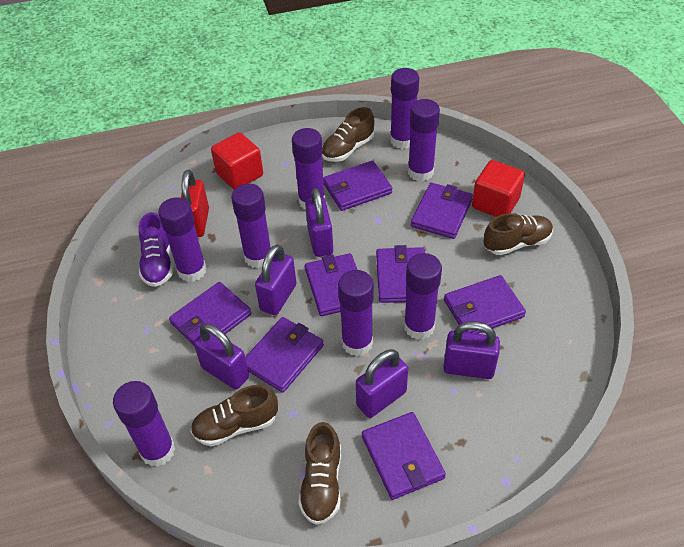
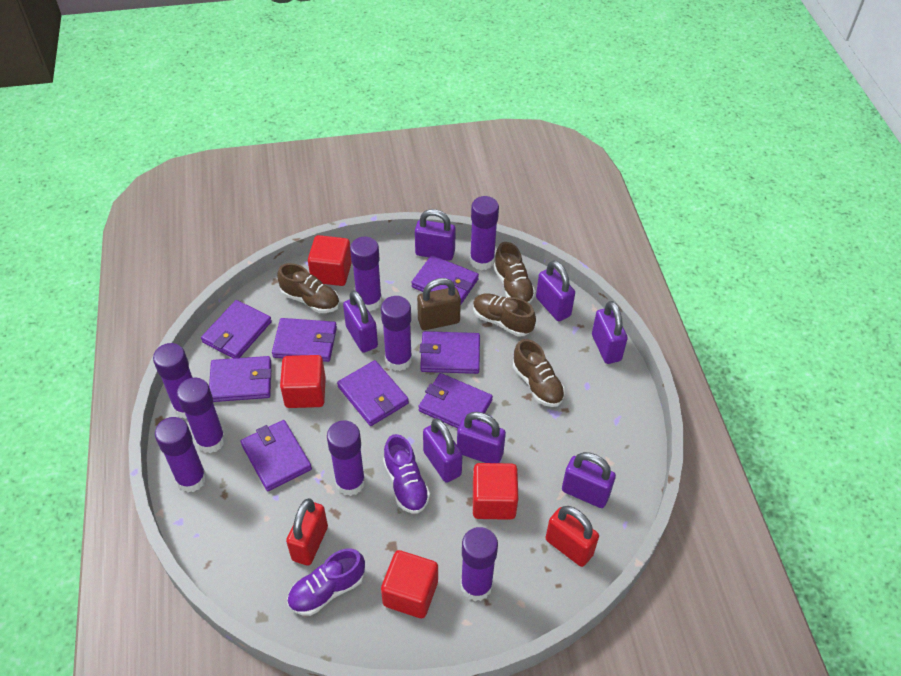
brown padlock: 0 -> 1
purple padlock: 5 -> 7
purple shoe: 1 -> 2
red cube: 2 -> 4
red padlock: 1 -> 2

